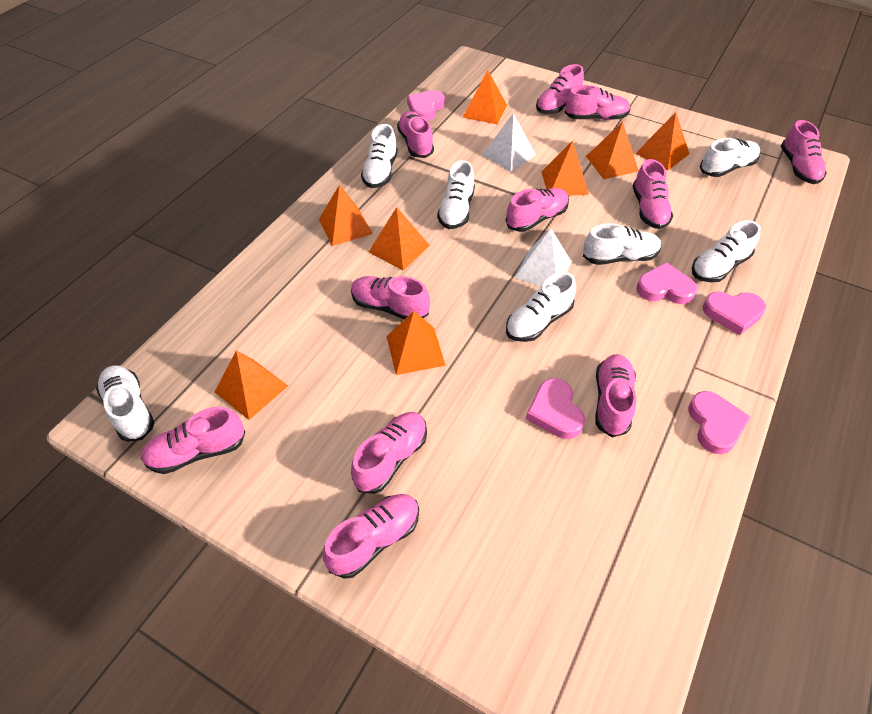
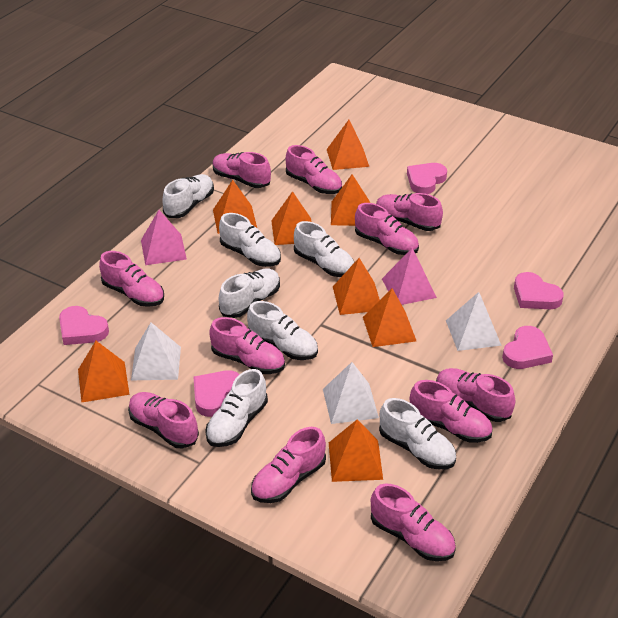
pink pyramid: 0 -> 2
white pyramid: 2 -> 3

